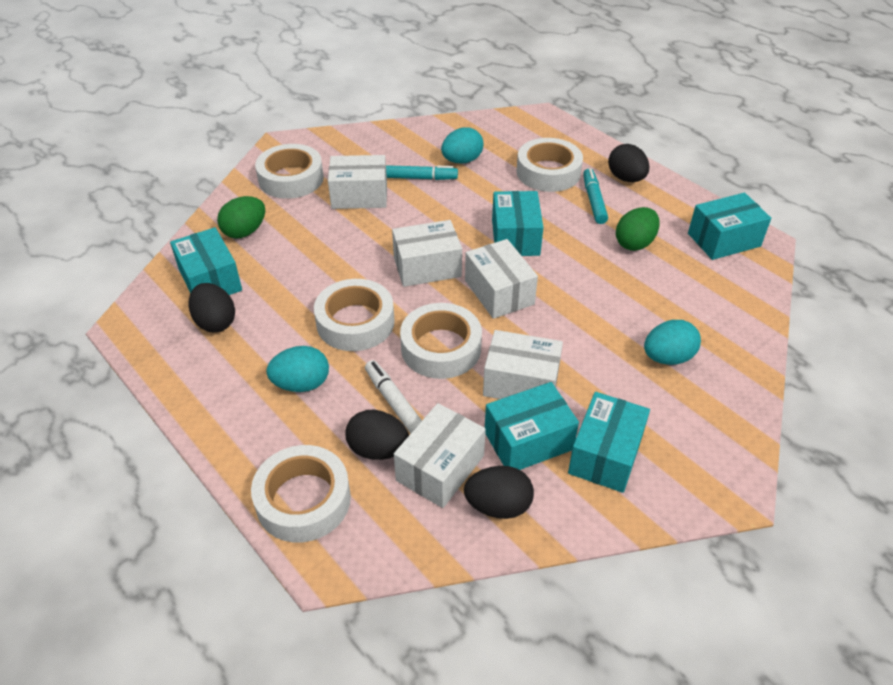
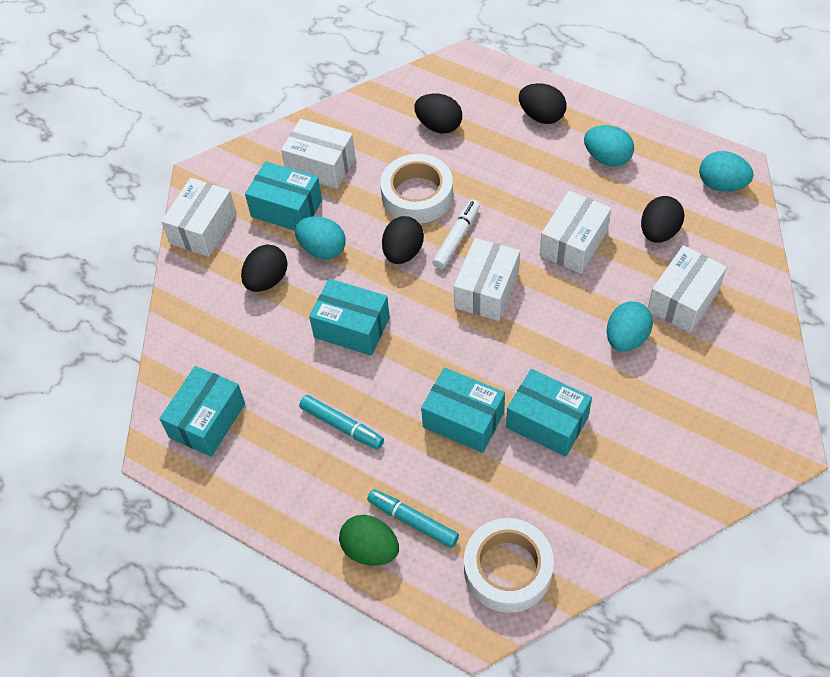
black egg: 4 -> 5
green egg: 2 -> 1
turquoise egg: 3 -> 4
white tape: 5 -> 2

